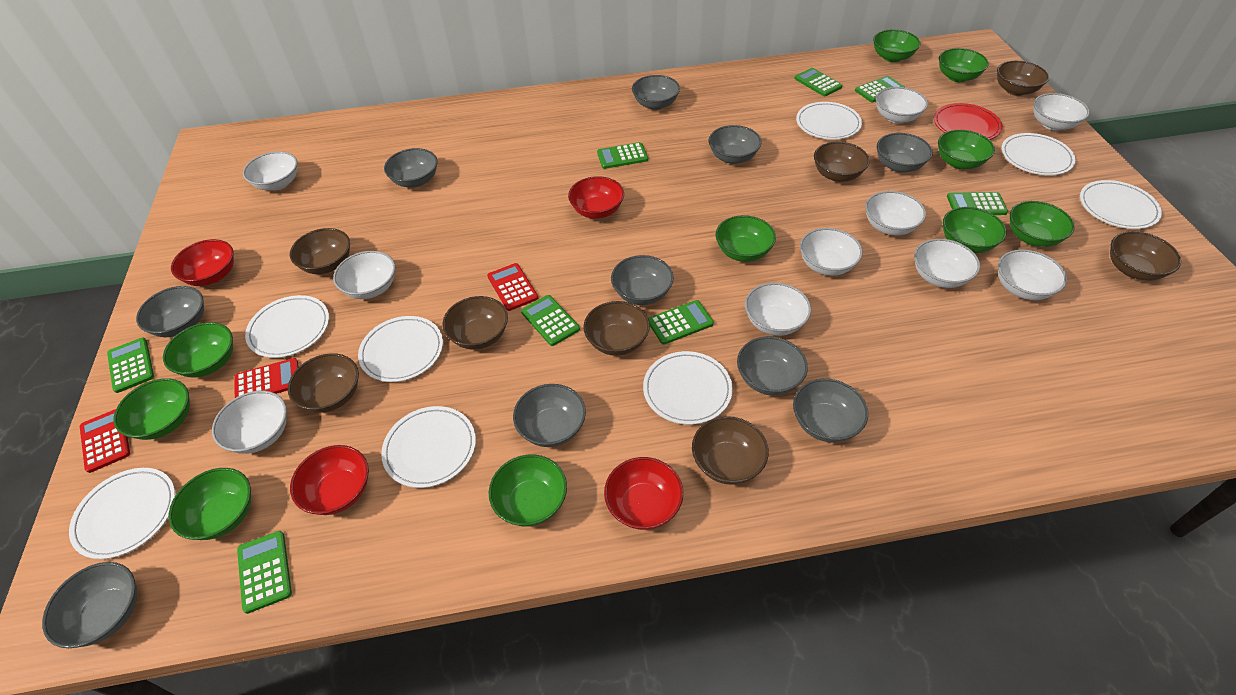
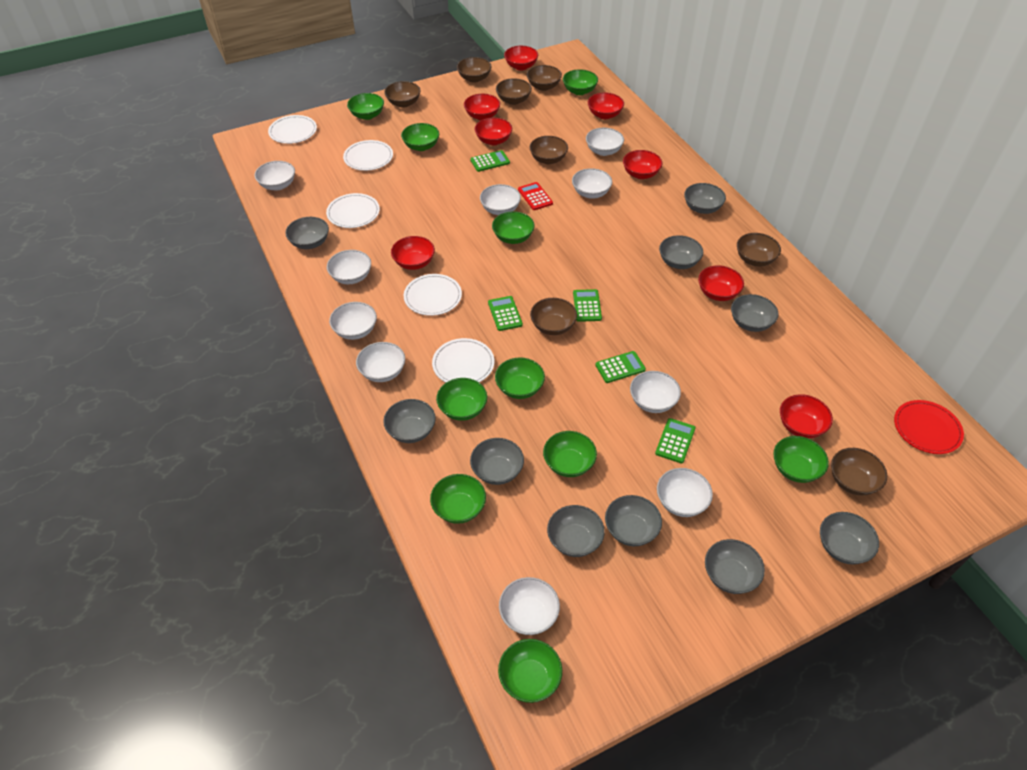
green calculator: 8 -> 5
red bowl: 4 -> 8
red calculator: 3 -> 1
white plate: 8 -> 5

